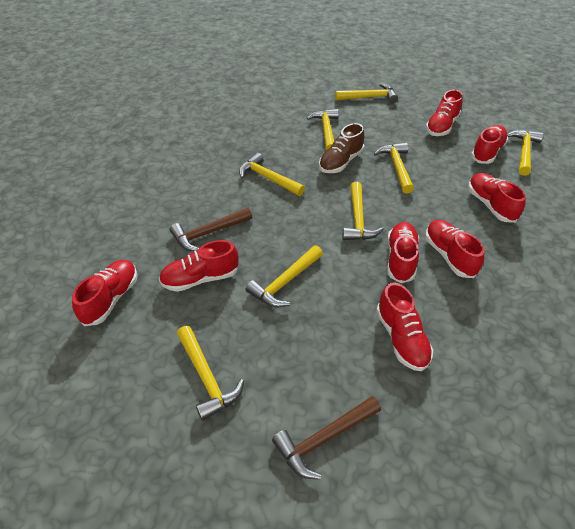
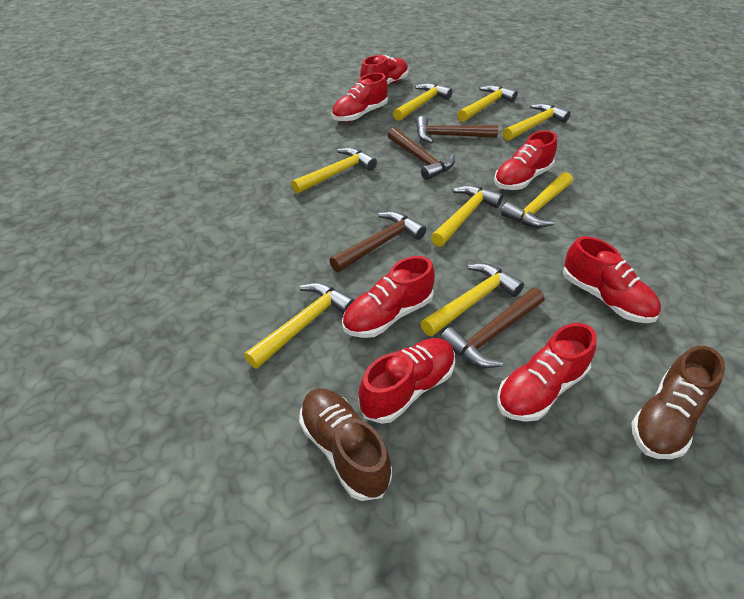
brown hammer: 2 -> 4
brown shoe: 1 -> 2
red shoe: 8 -> 7

